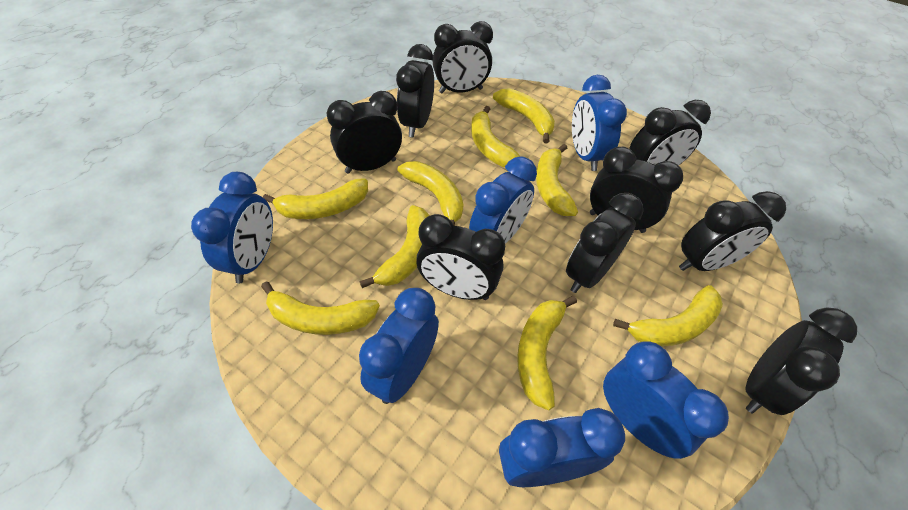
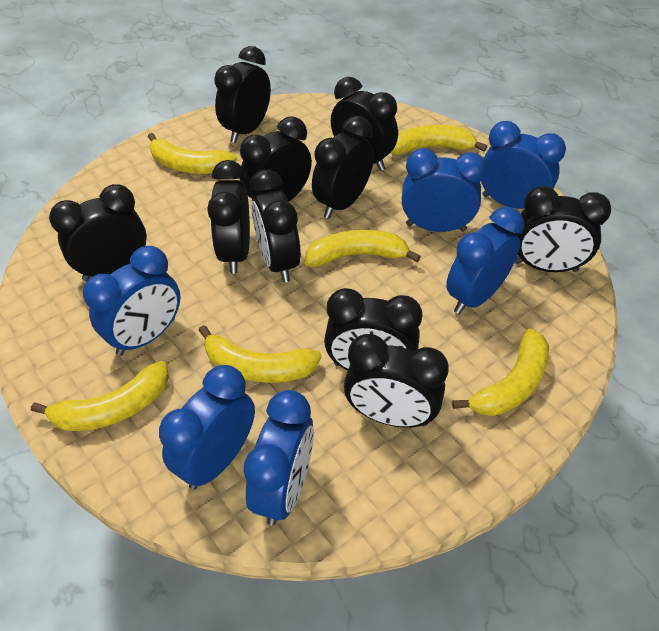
black clock: 9 -> 10
yellow banana: 9 -> 6

